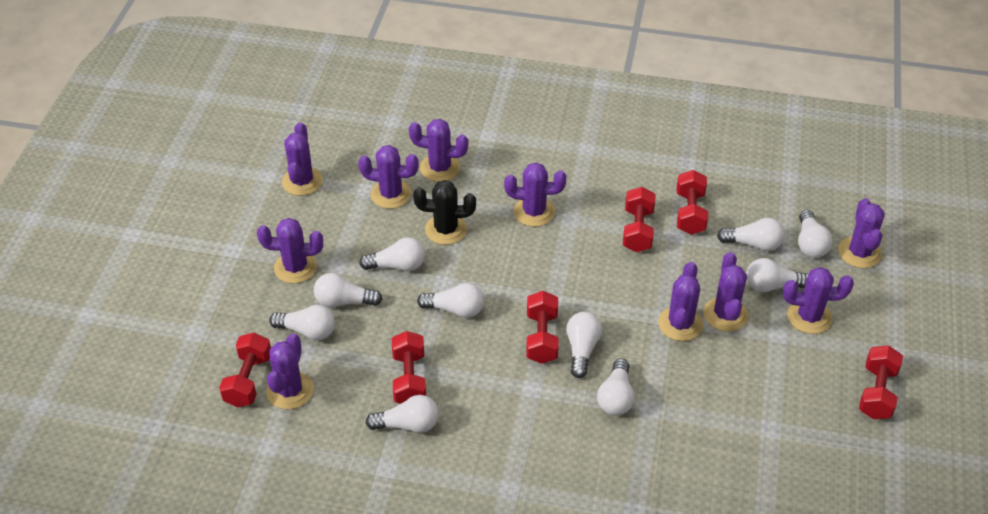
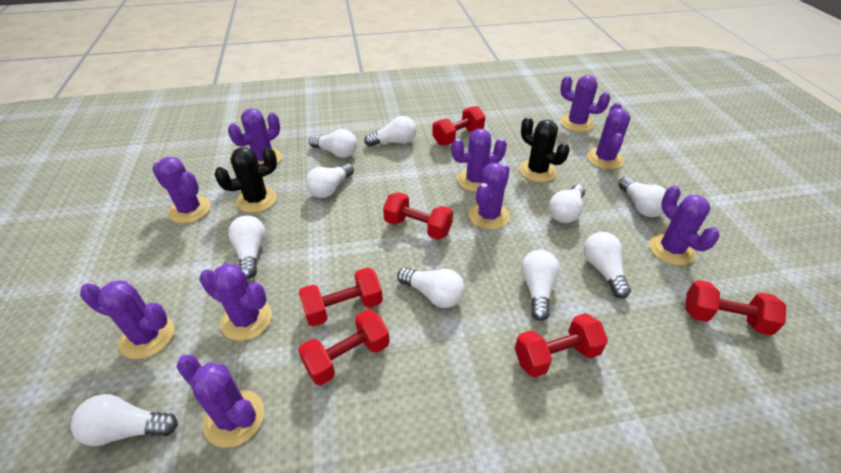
black cactus: 1 -> 2

